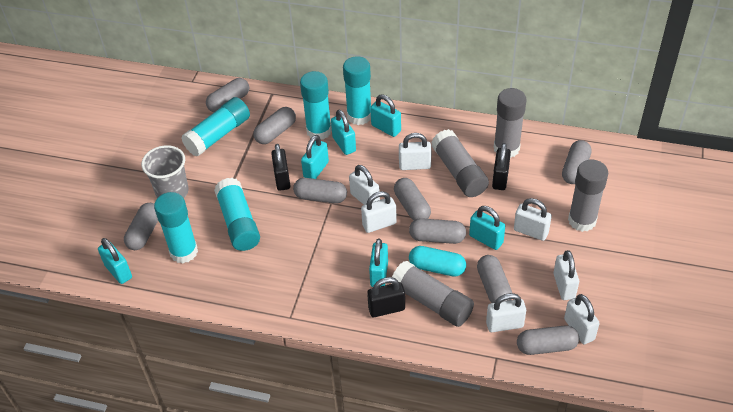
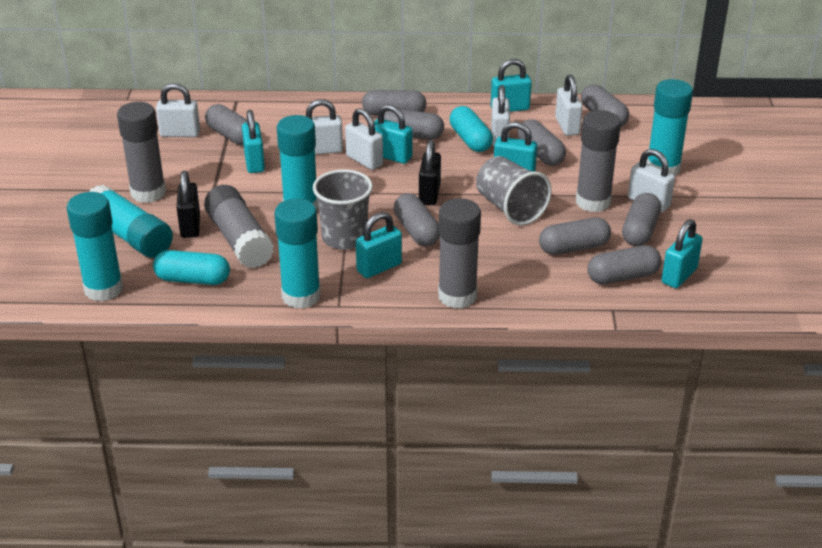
black padlock: 3 -> 2
grey cup: 1 -> 2
turquoise capsule: 1 -> 2
white padlock: 7 -> 6

